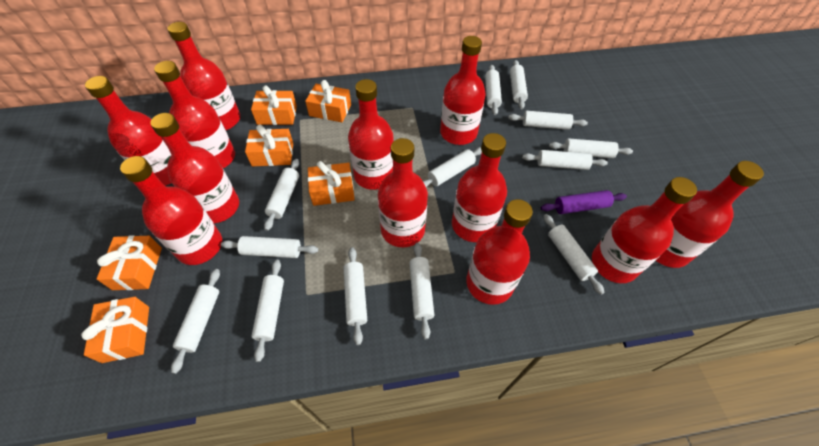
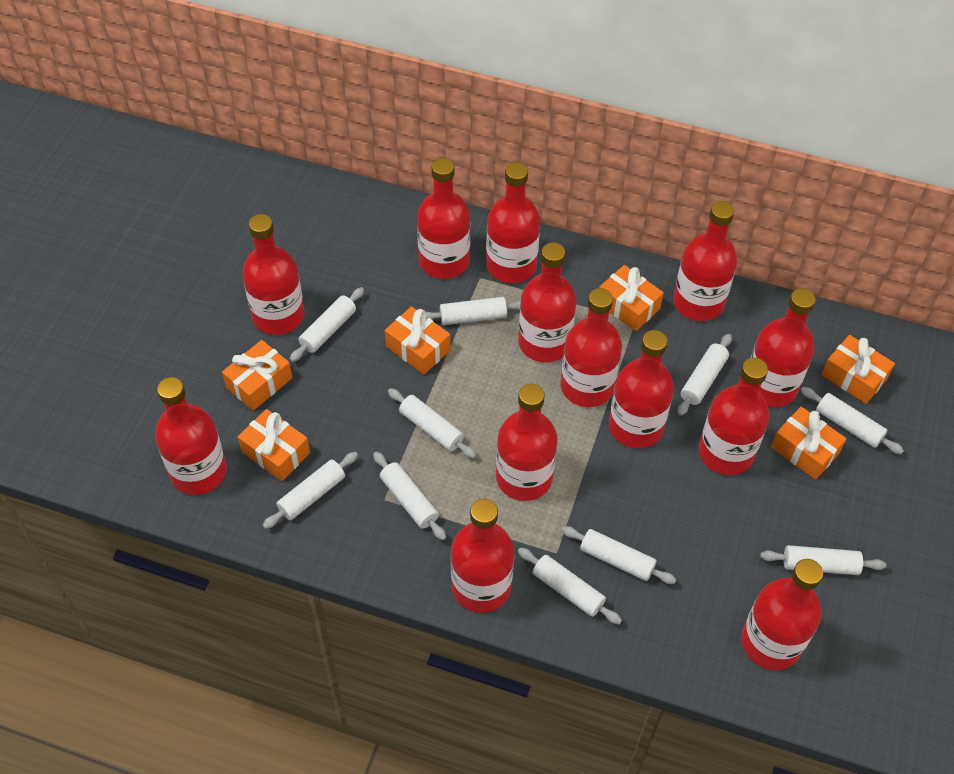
purple rolling pin: 1 -> 0
red bottle: 12 -> 13
white rolling pin: 13 -> 10

